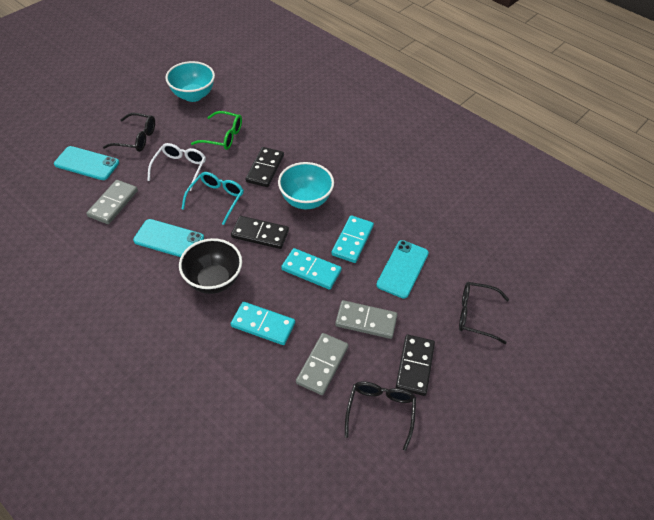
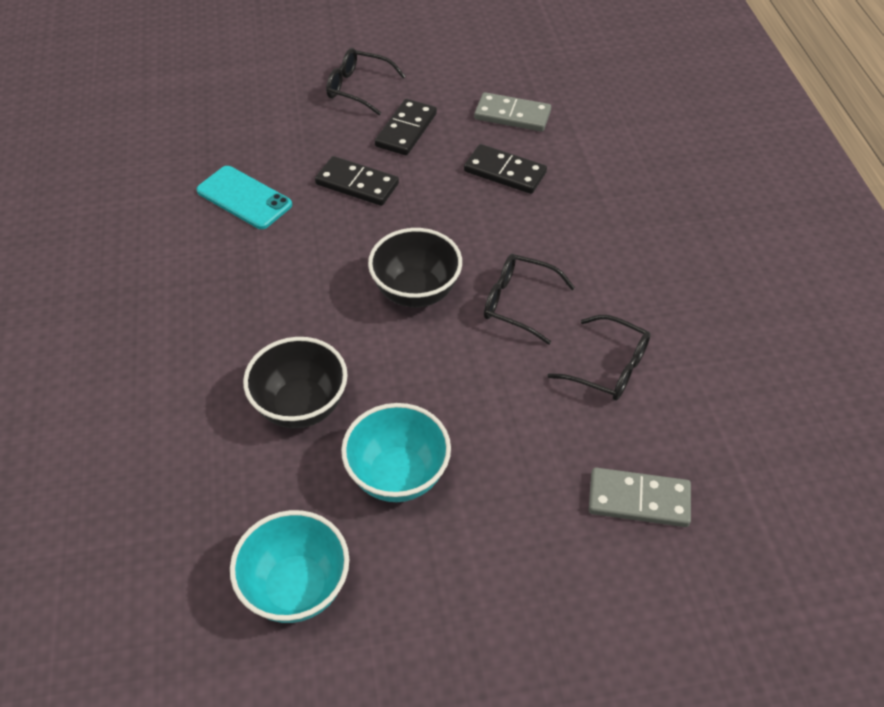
black bowl: 1 -> 2
green glasses: 1 -> 0
grey domino: 3 -> 2
turquoise domino: 3 -> 0
turquoise glasses: 1 -> 0
turquoise phone: 3 -> 1
white glasses: 1 -> 0

